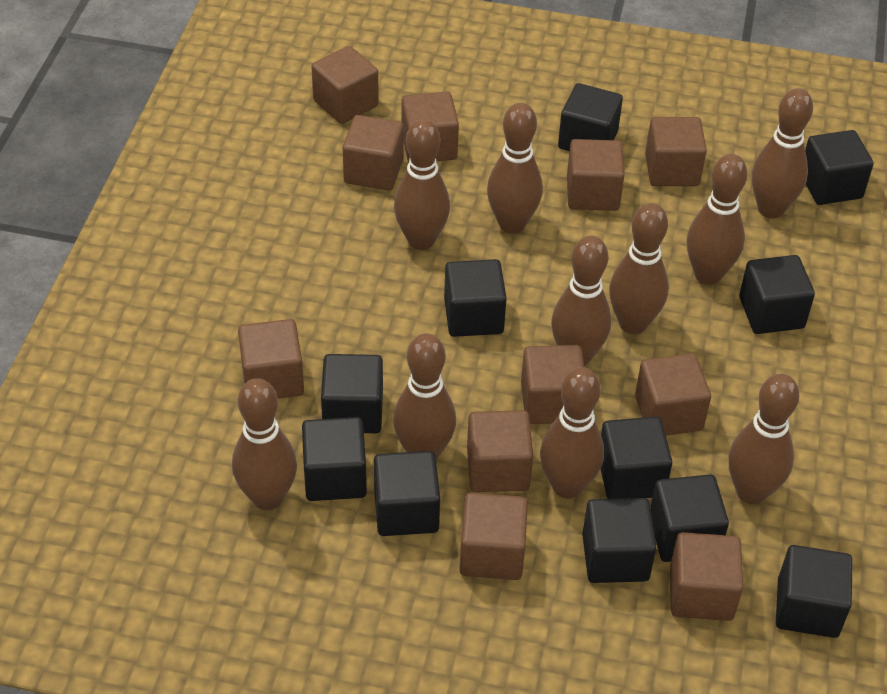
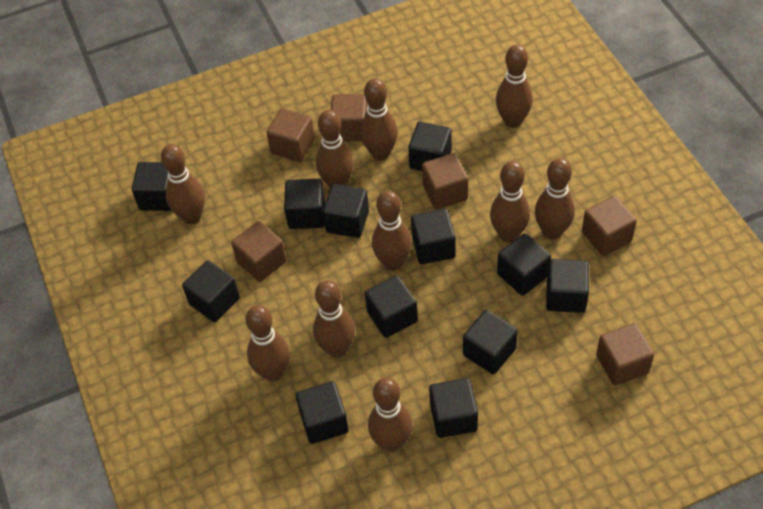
black cube: 11 -> 12
brown cube: 11 -> 6

